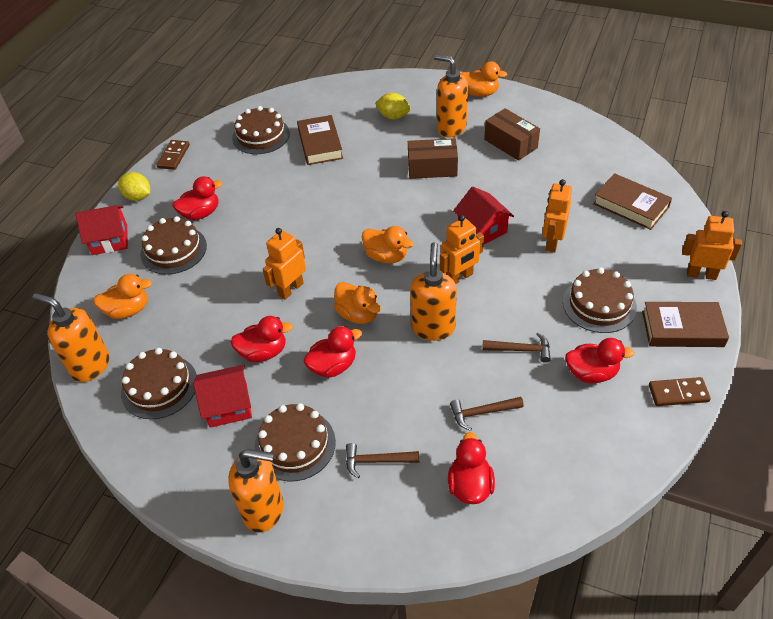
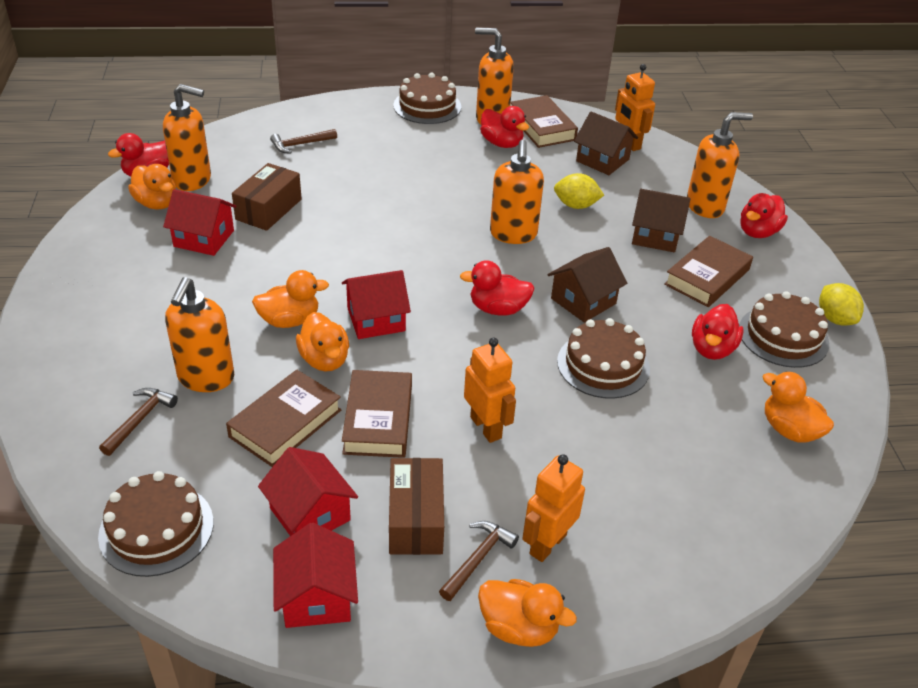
brown book: 3 -> 4
brown cake: 5 -> 4
brown domino: 2 -> 0
brown house: 0 -> 3
orange duck: 4 -> 5
orange robot: 4 -> 3
orange soap dispenser: 4 -> 5
red house: 3 -> 4

